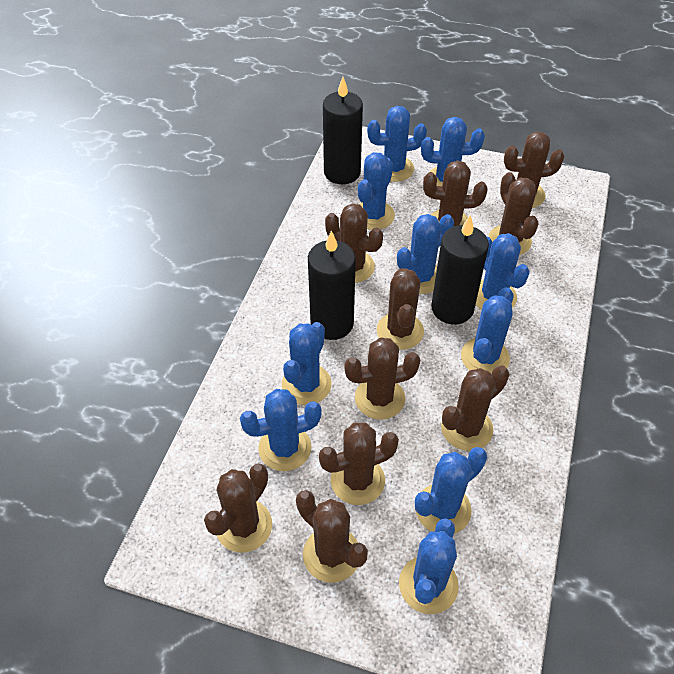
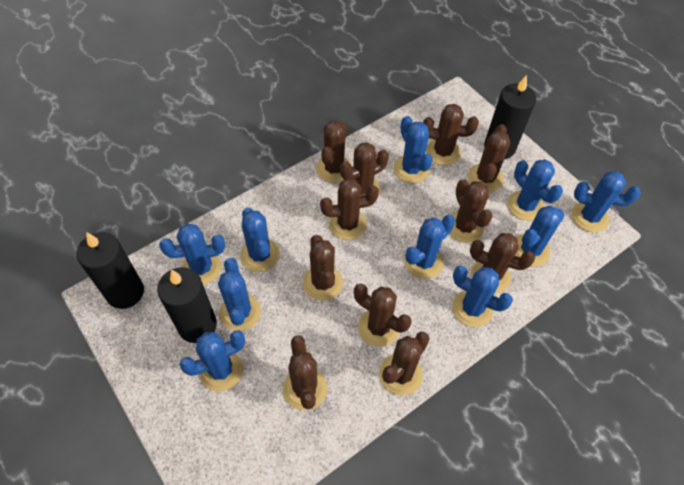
brown cactus: 10 -> 11

